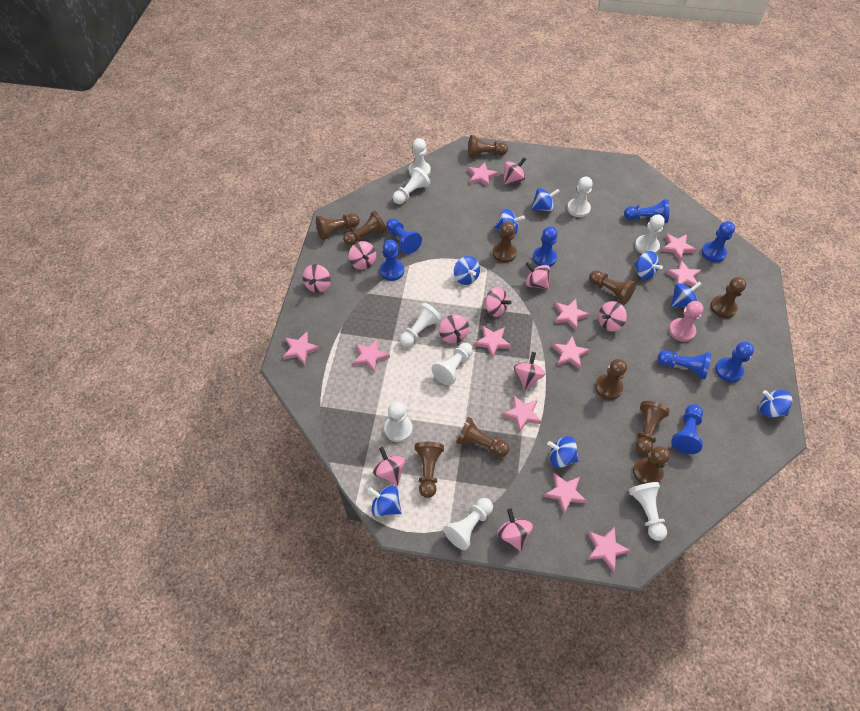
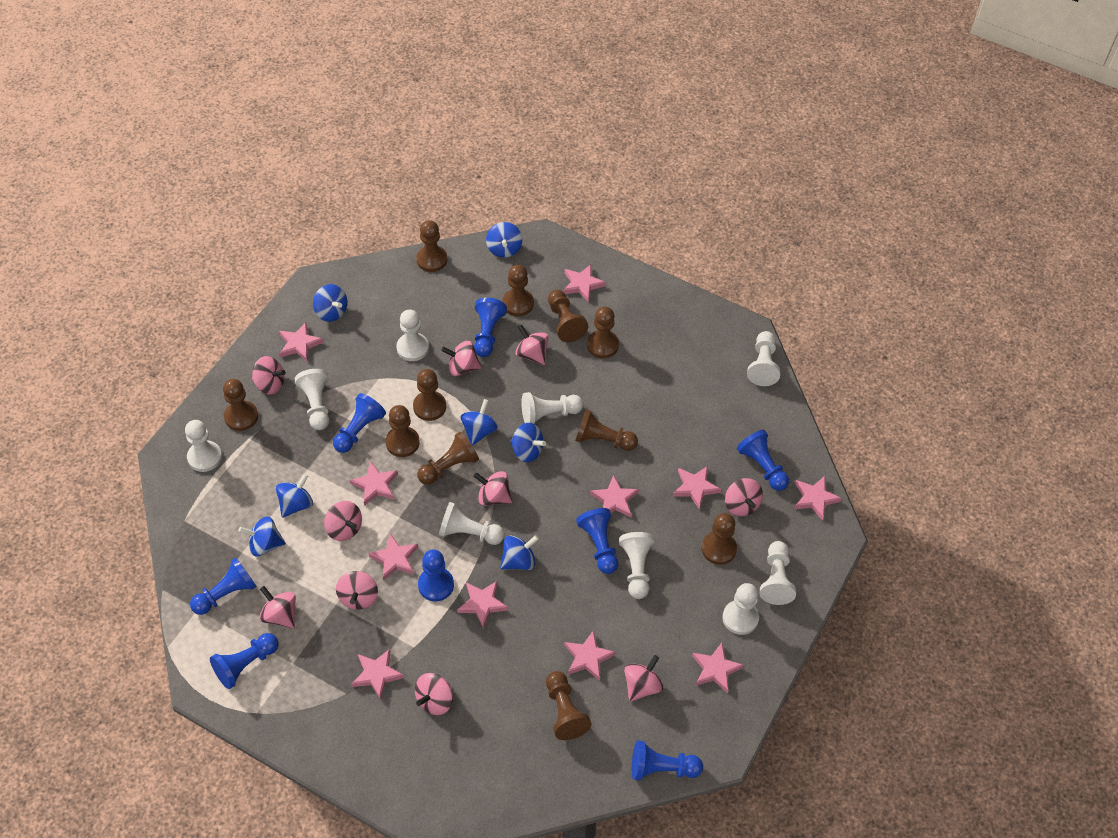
blue spinning top: 8 -> 7
pink pawn: 1 -> 0

